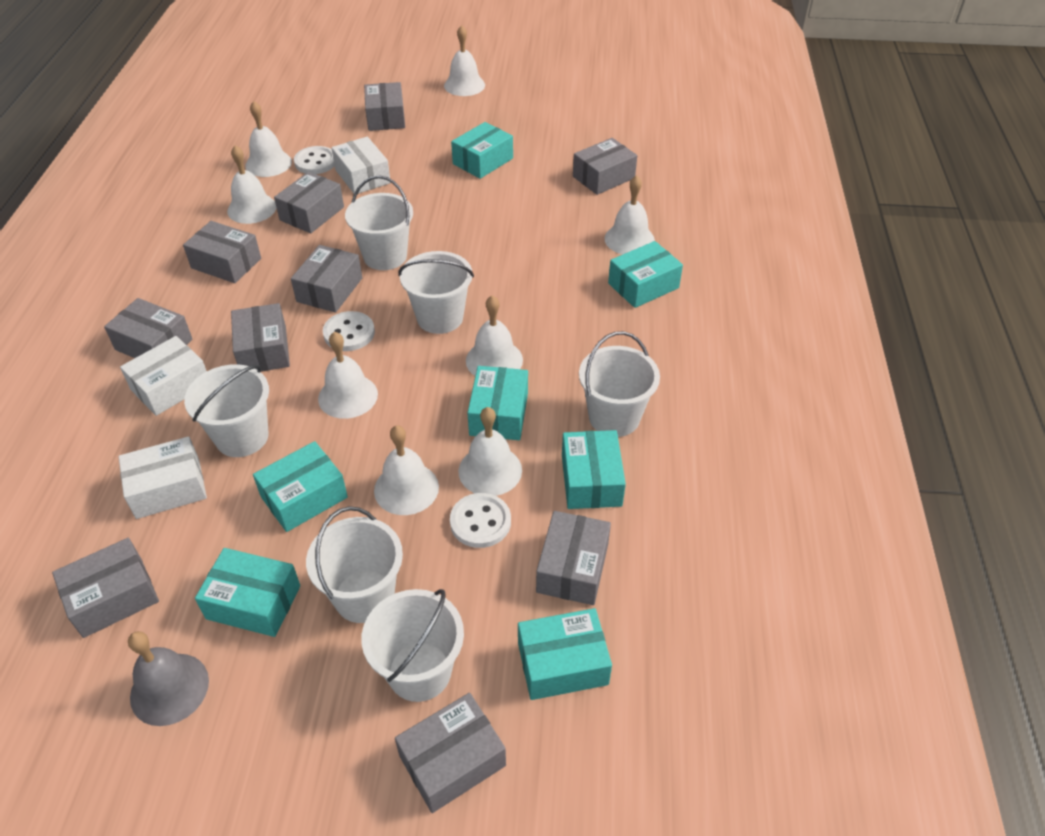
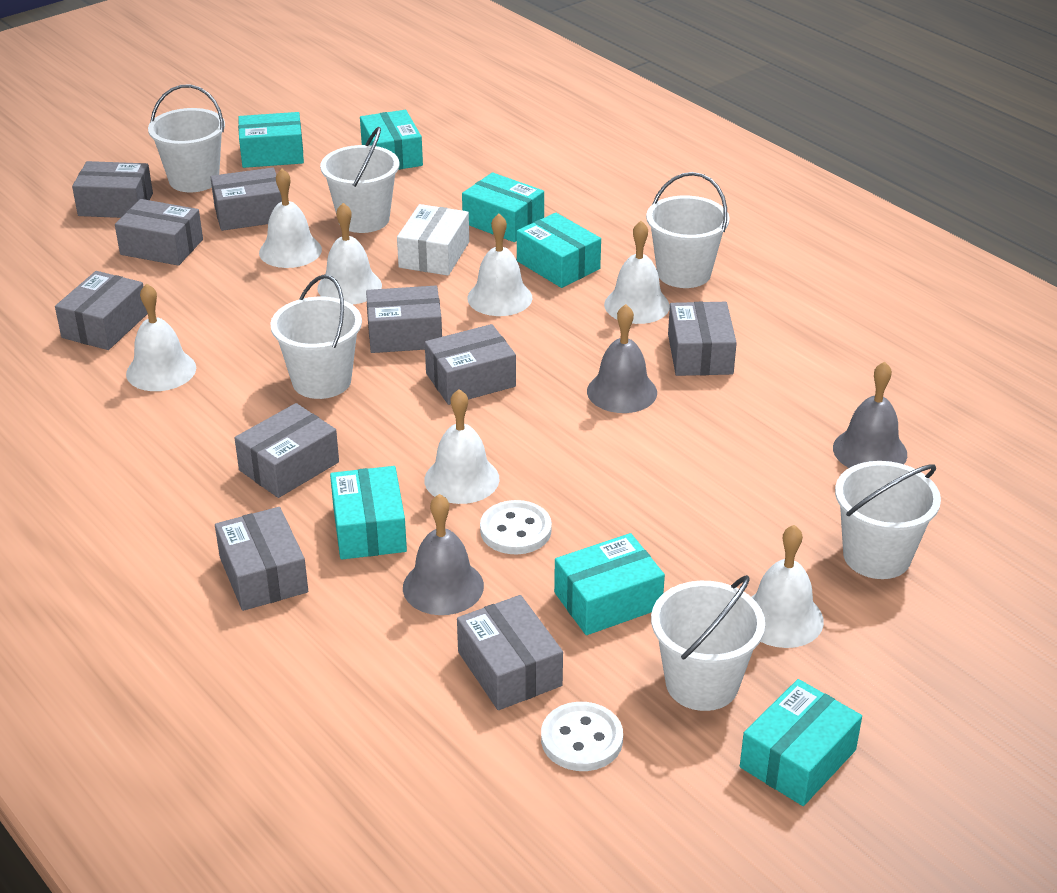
grey bell: 1 -> 3
white bell: 8 -> 7
white box: 3 -> 1
white button: 3 -> 2

